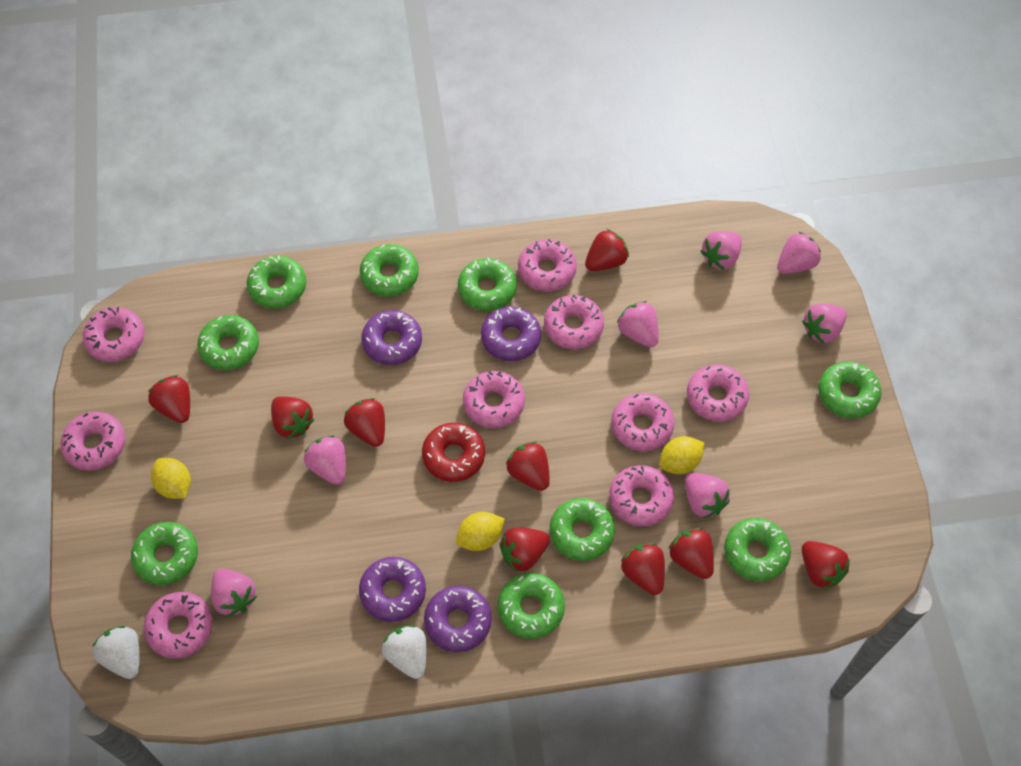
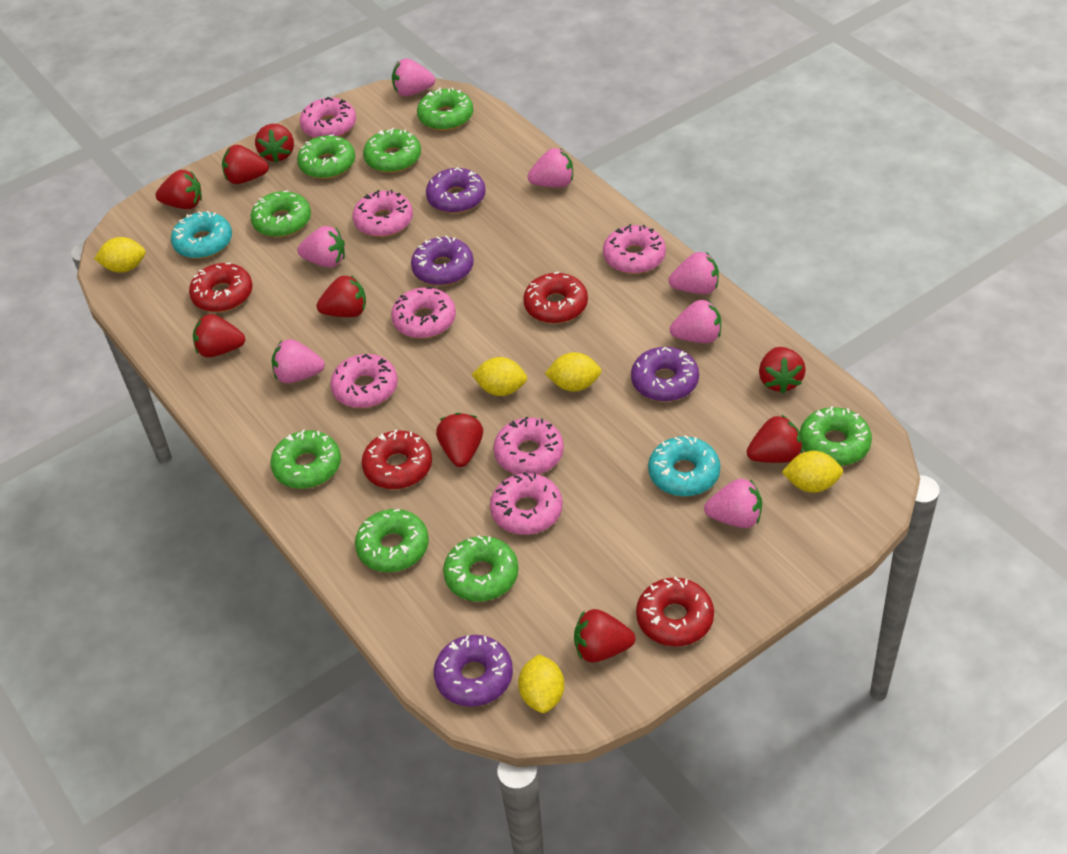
green donut: 9 -> 8
pink donut: 9 -> 7
red donut: 1 -> 4
turquoise donut: 0 -> 2
white strawberry: 2 -> 0
yellow lemon: 3 -> 5

